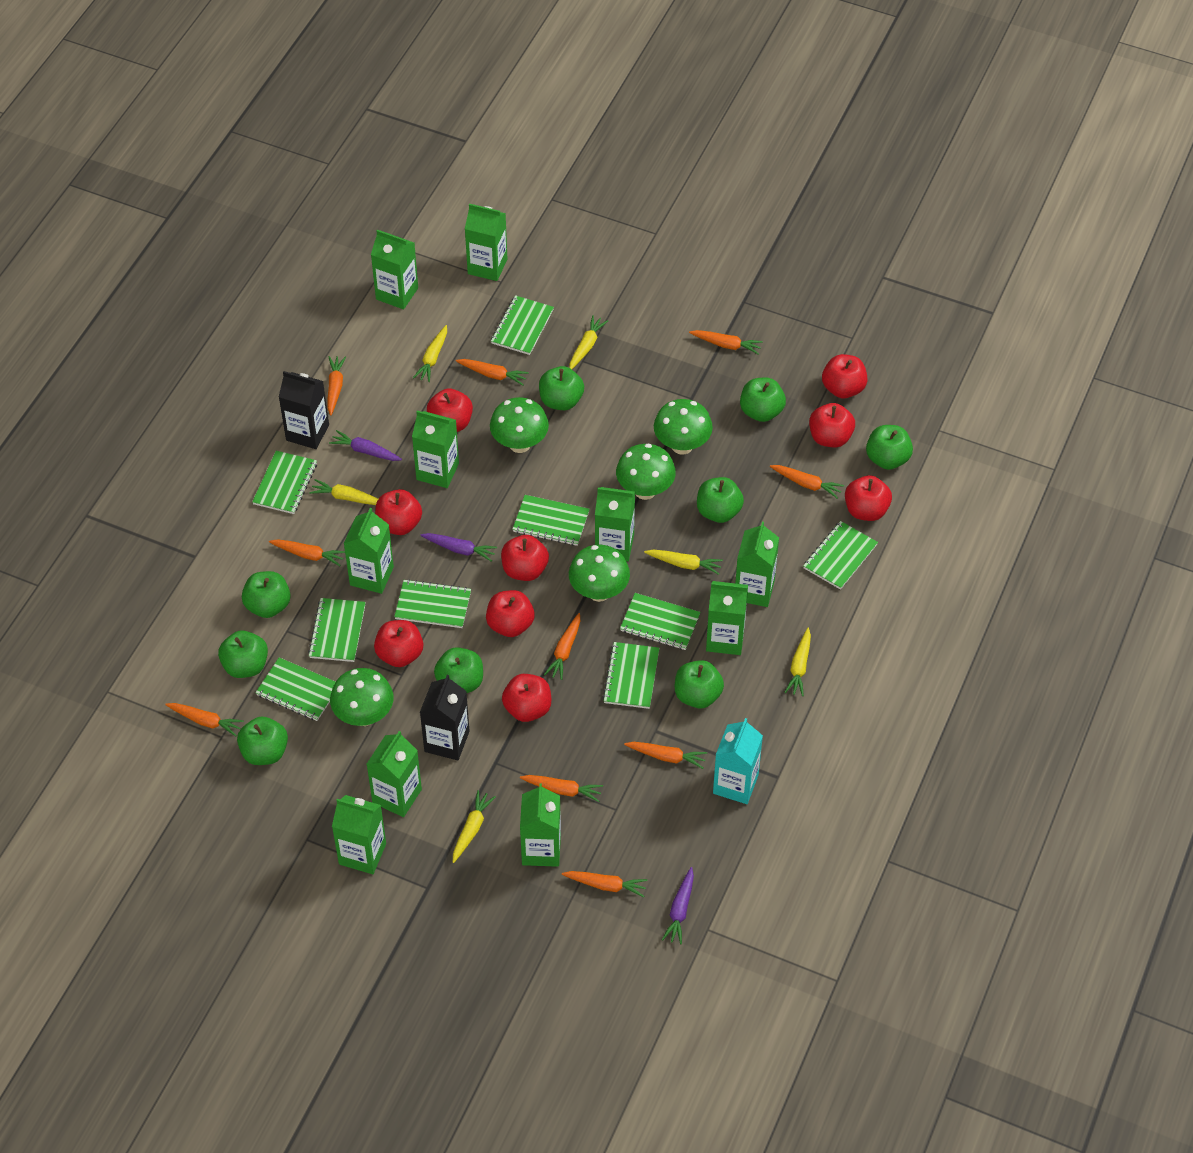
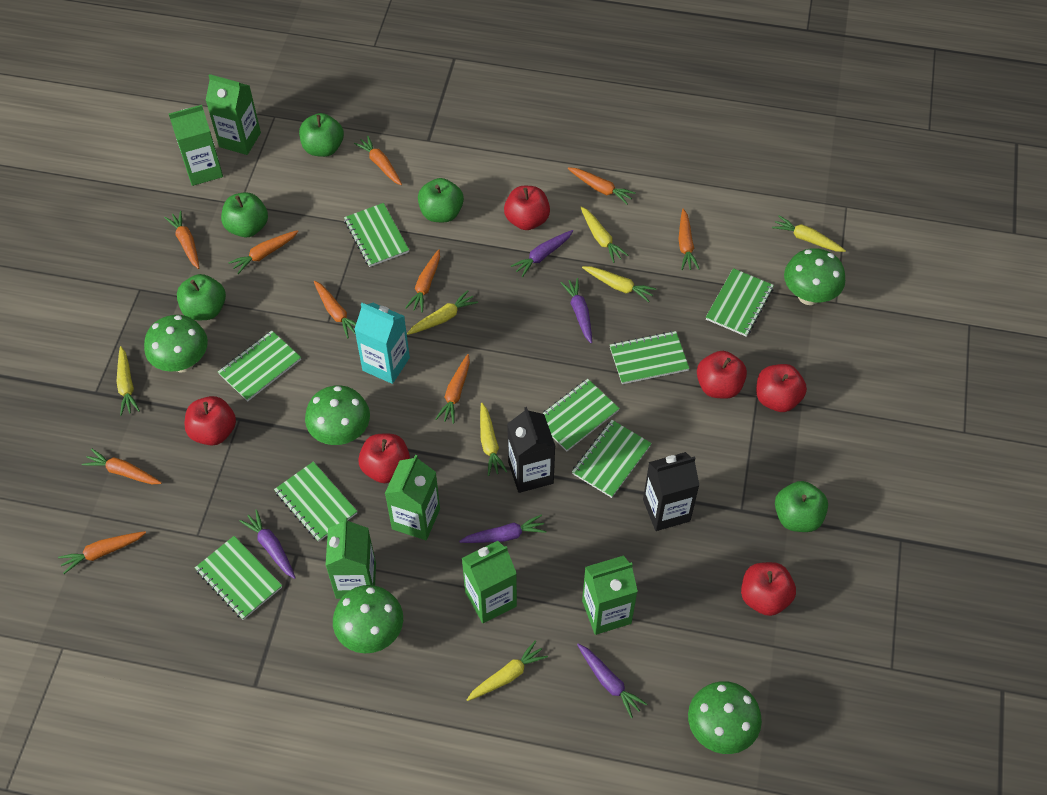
green apple: 9 -> 5
green carton: 10 -> 6
green notebook: 9 -> 8
purple carrot: 3 -> 5
red apple: 9 -> 6
yellow carrot: 6 -> 7

